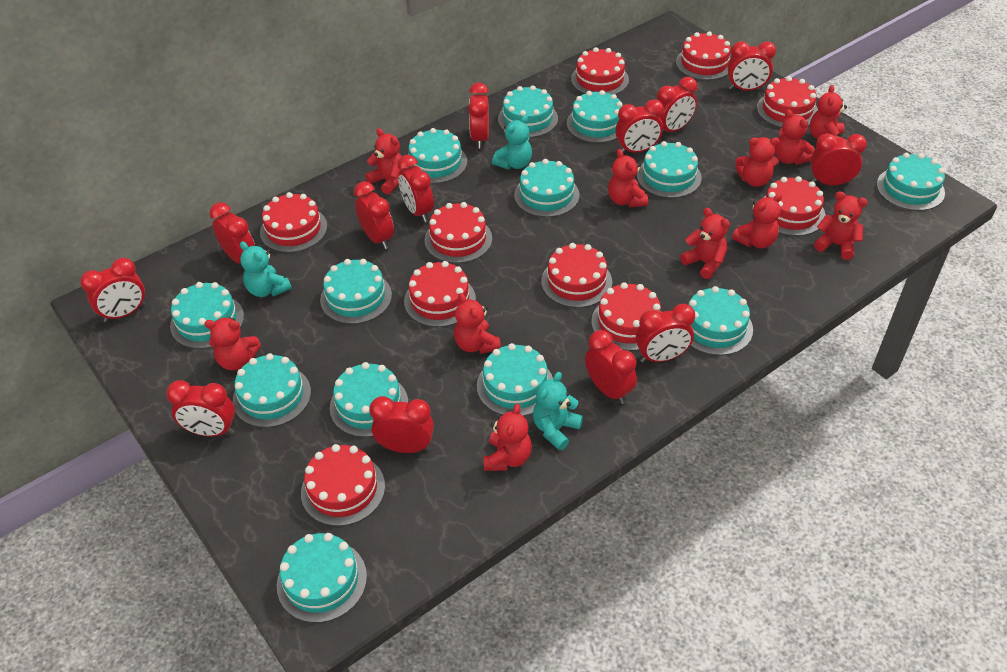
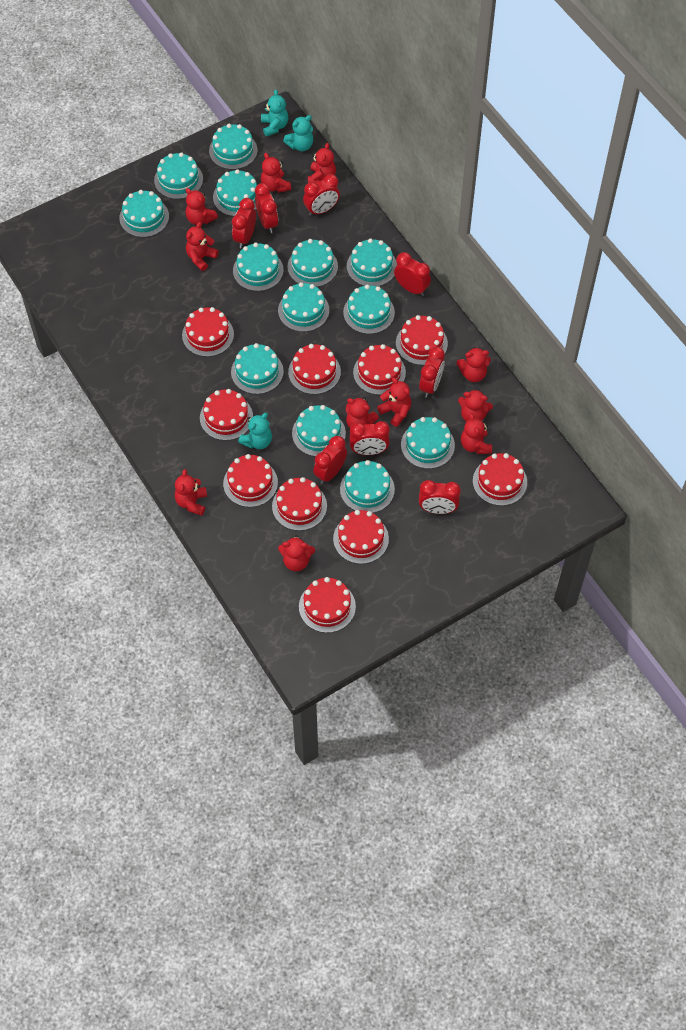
red clock: 13 -> 8

